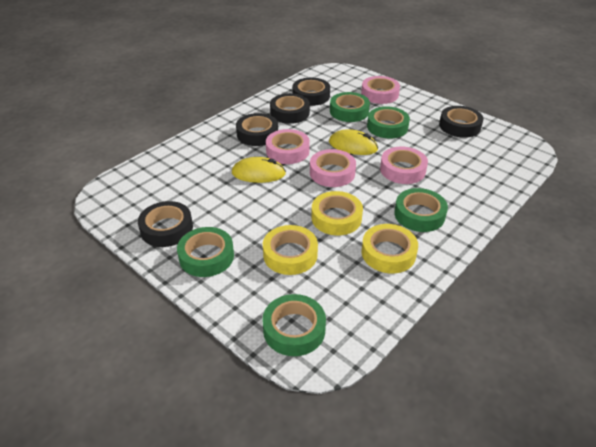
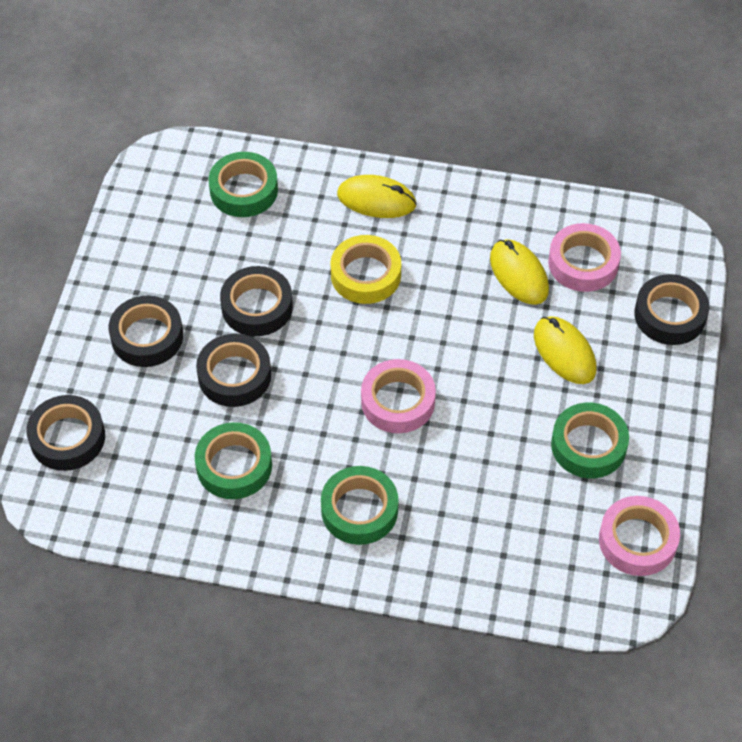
green tape: 5 -> 4
pink tape: 4 -> 3
yellow mouse: 2 -> 3
yellow tape: 3 -> 1

